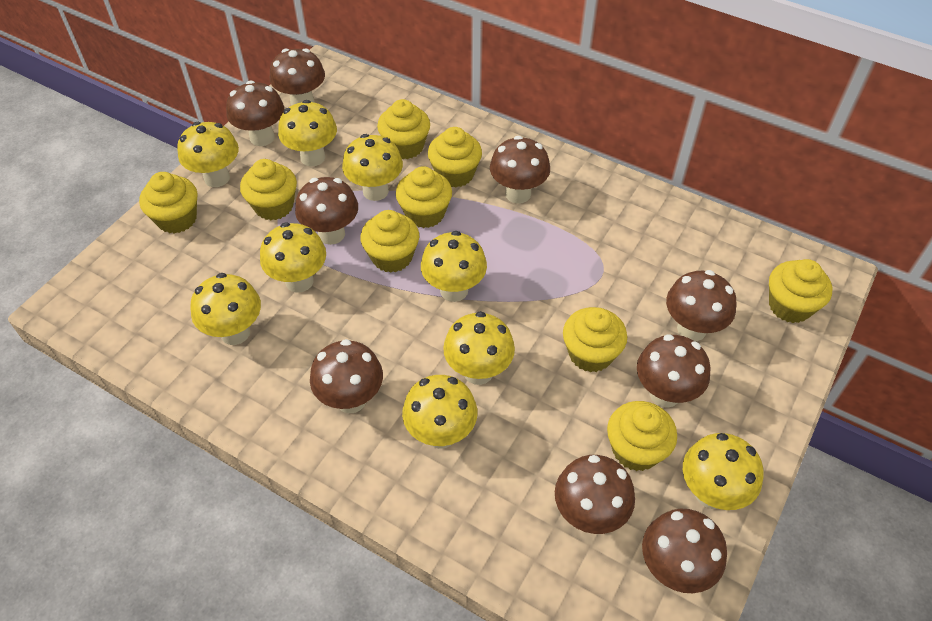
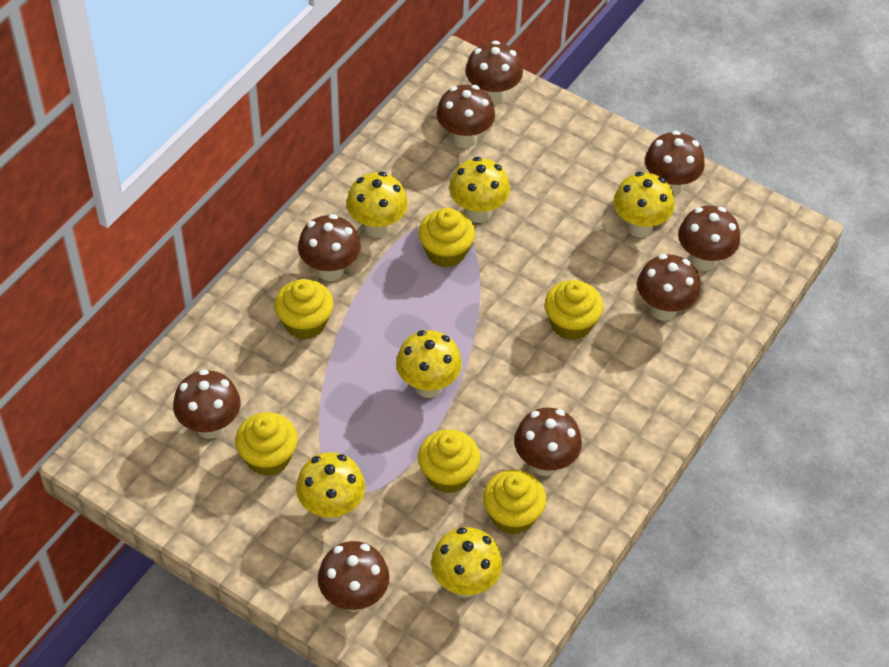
yellow cupcake: 9 -> 6
yellow mushroom: 9 -> 6

